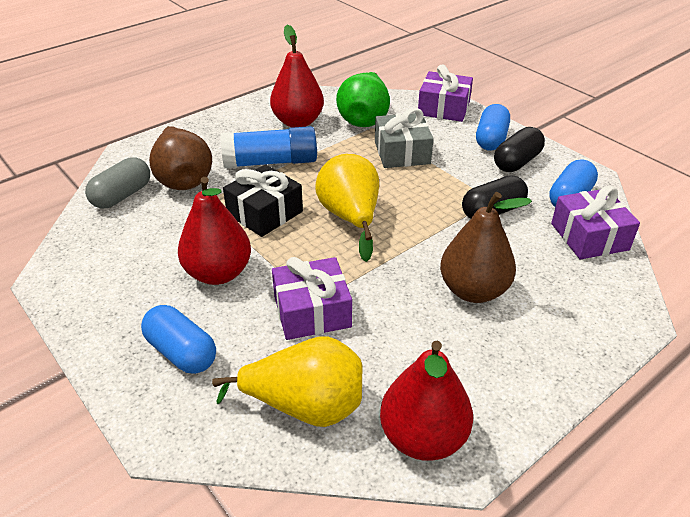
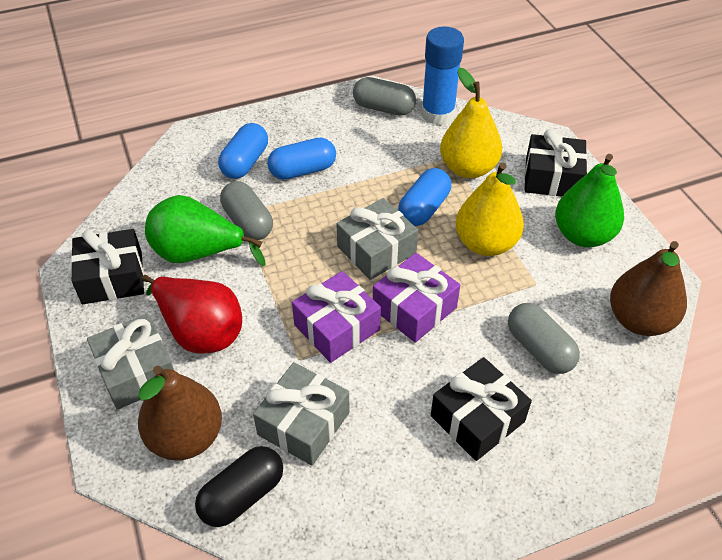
black capsule: 2 -> 1
black gift: 1 -> 3
green pear: 1 -> 2
grey capsule: 1 -> 3
grey gift: 1 -> 3
purple gift: 3 -> 2
red pear: 3 -> 1

